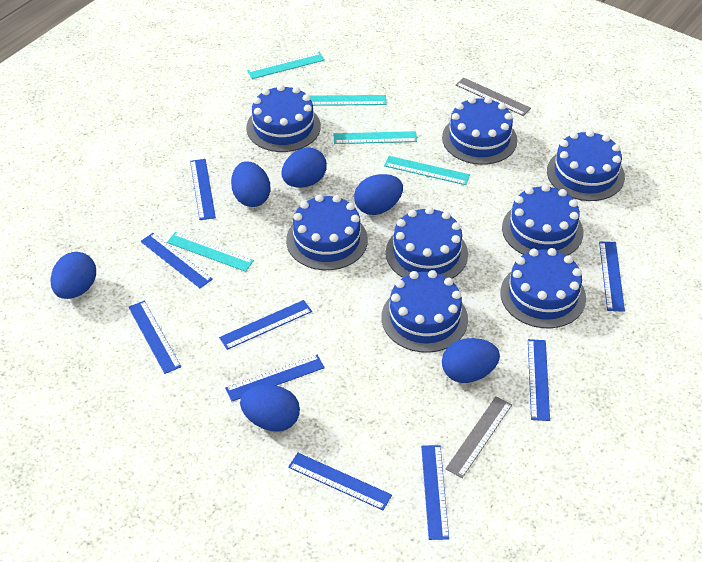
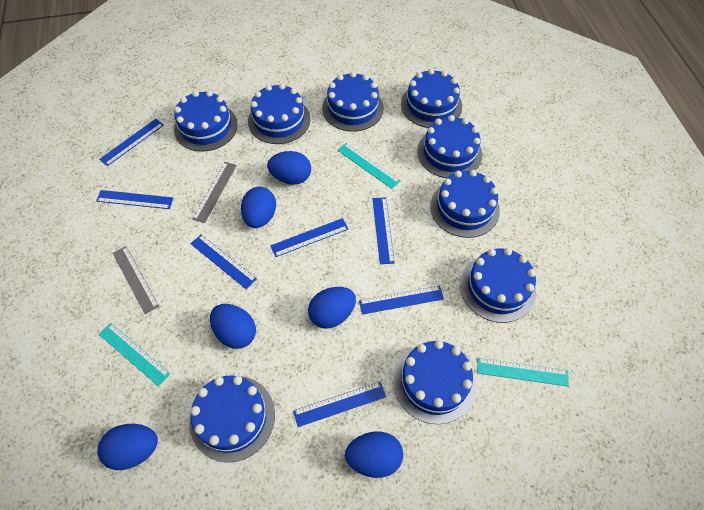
blue cake: 8 -> 9
blue ruler: 9 -> 7
turquoise ruler: 5 -> 3

